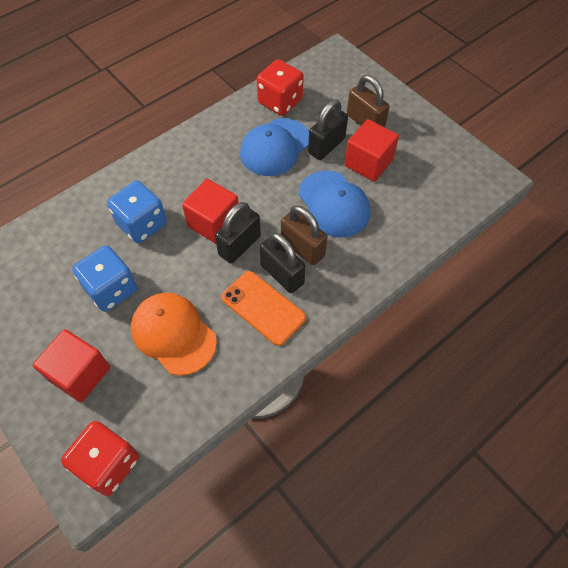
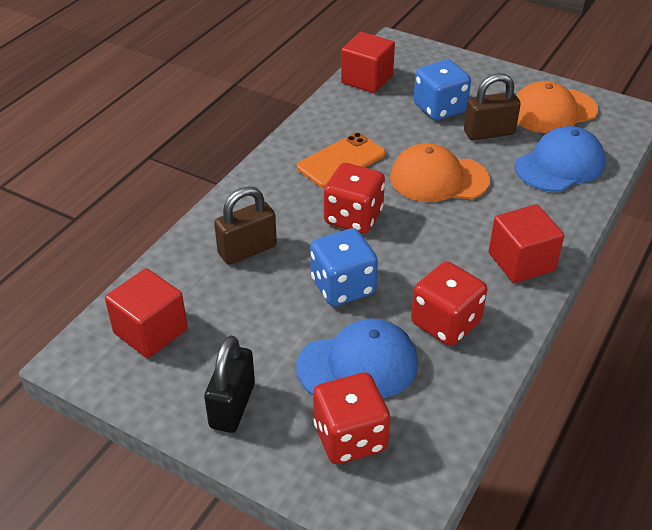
black padlock: 3 -> 1
orange cap: 1 -> 2
red dice: 2 -> 3

